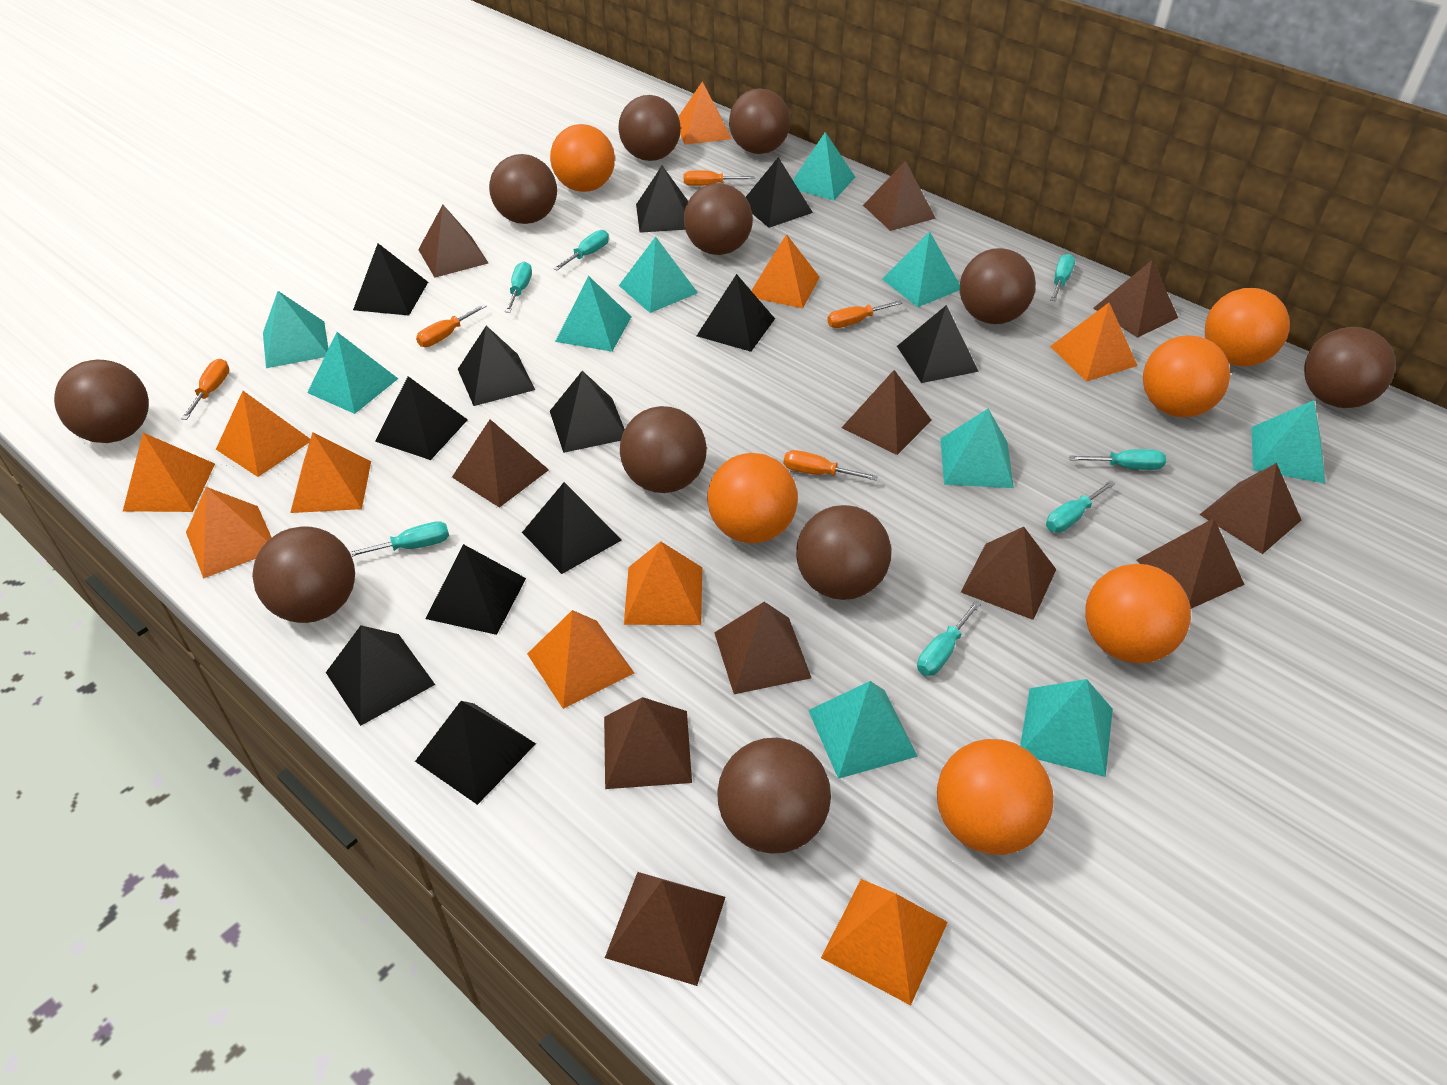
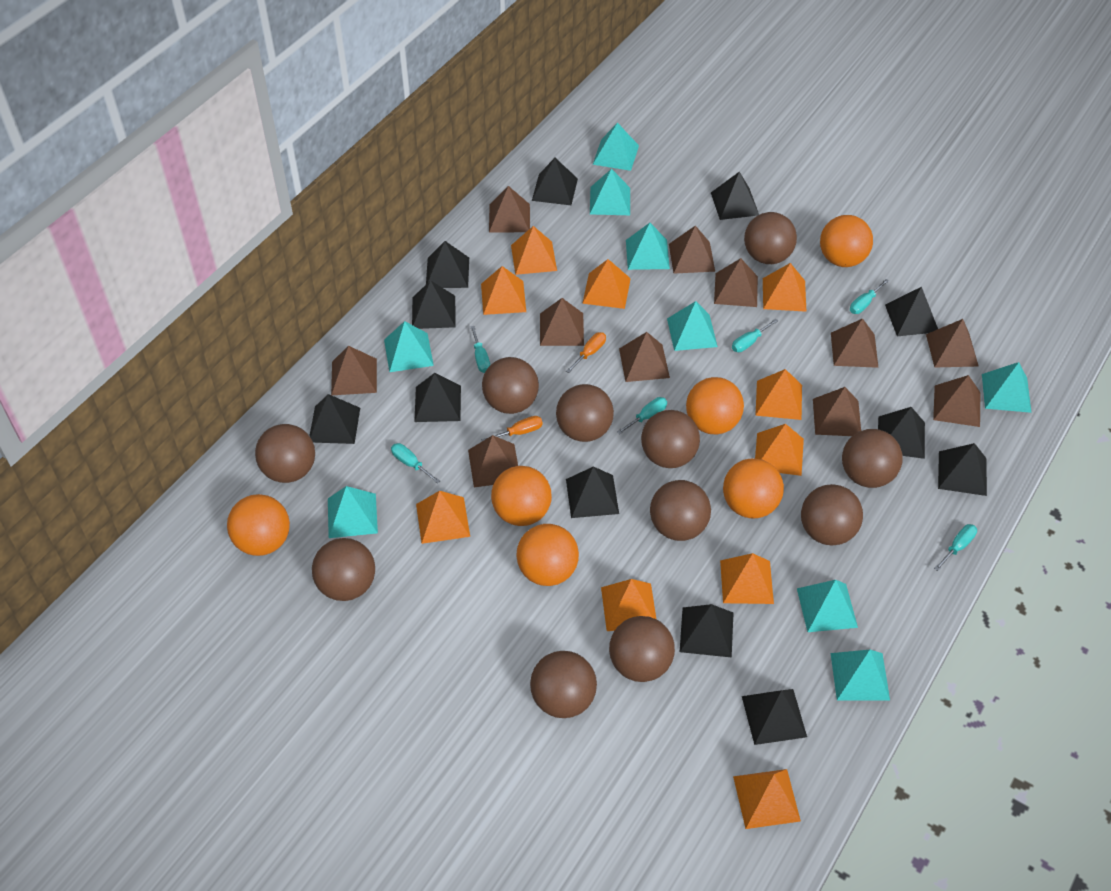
orange screwdriver: 5 -> 2
turquoise pyramid: 10 -> 9
turquoise screwdriver: 7 -> 6

